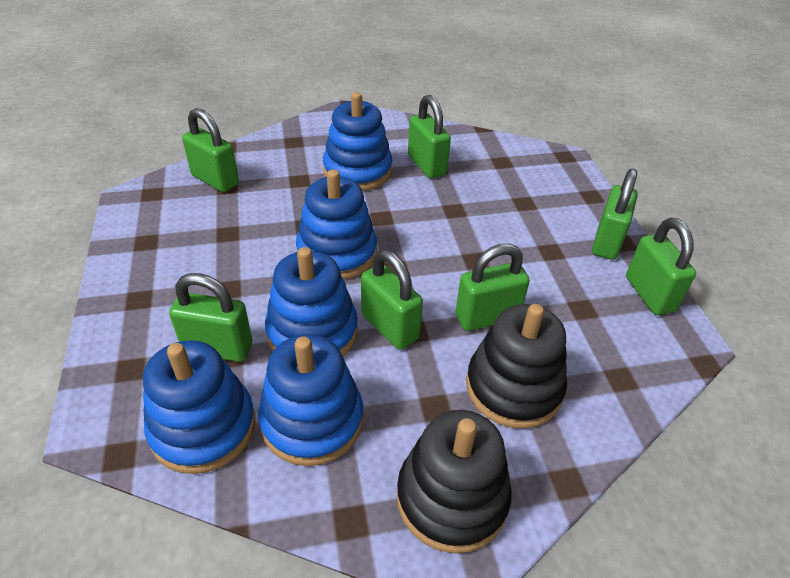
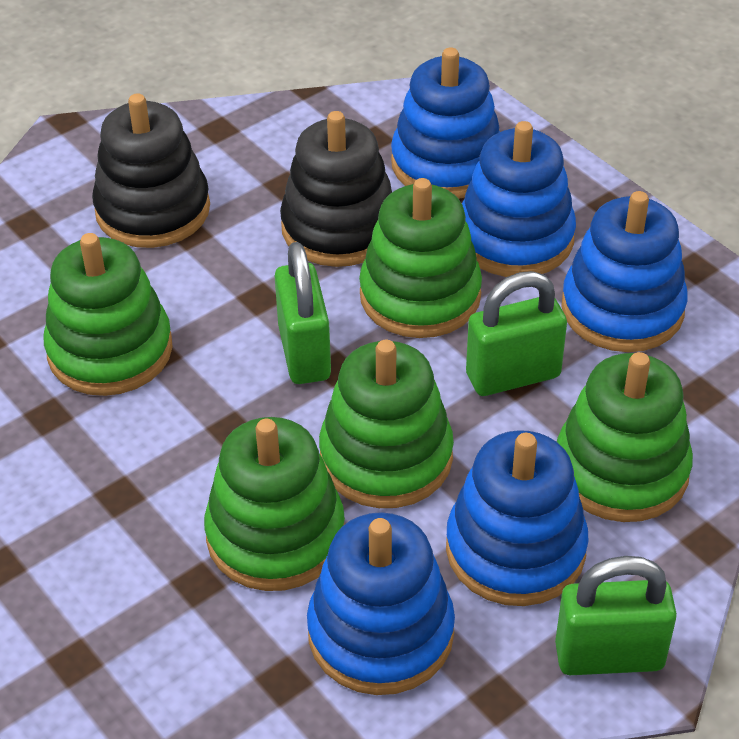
green padlock: 7 -> 3
green stacking toy: 0 -> 5

